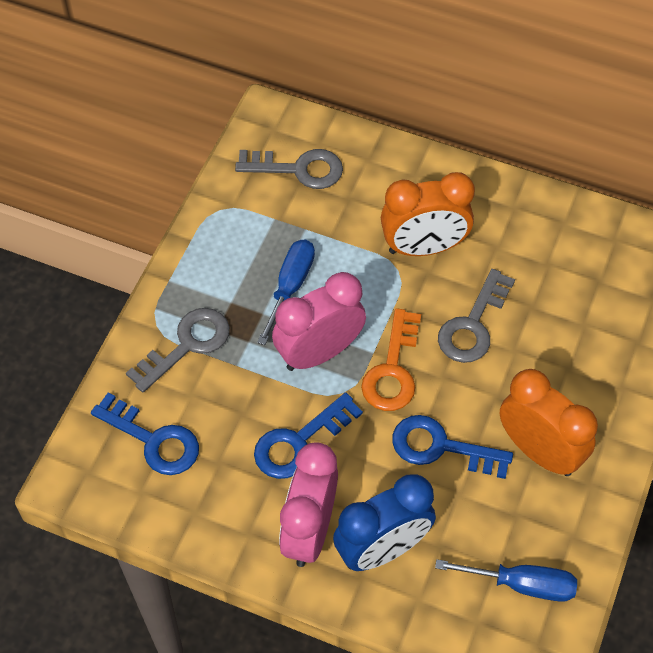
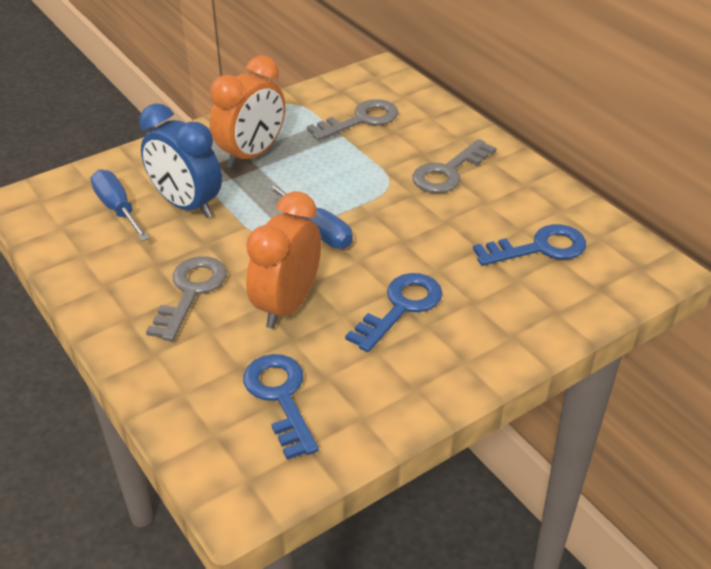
orange key: 1 -> 0
pink clock: 2 -> 0

